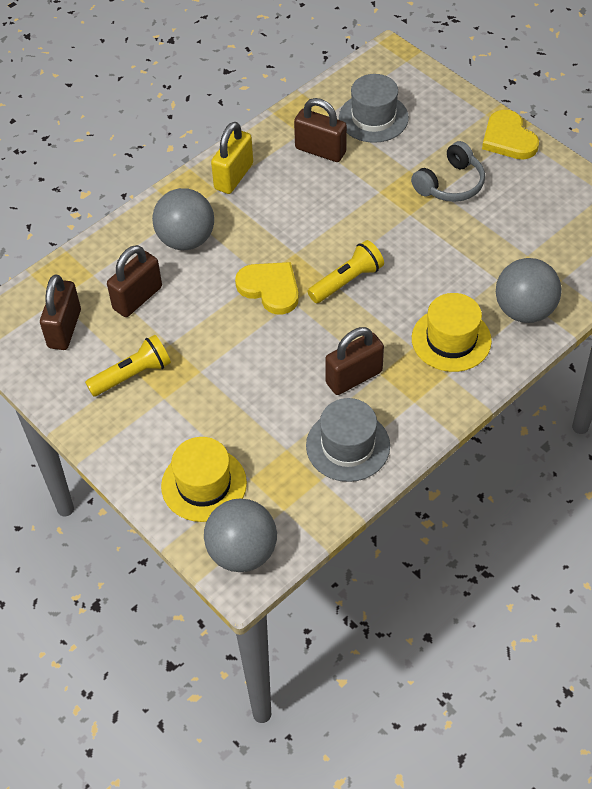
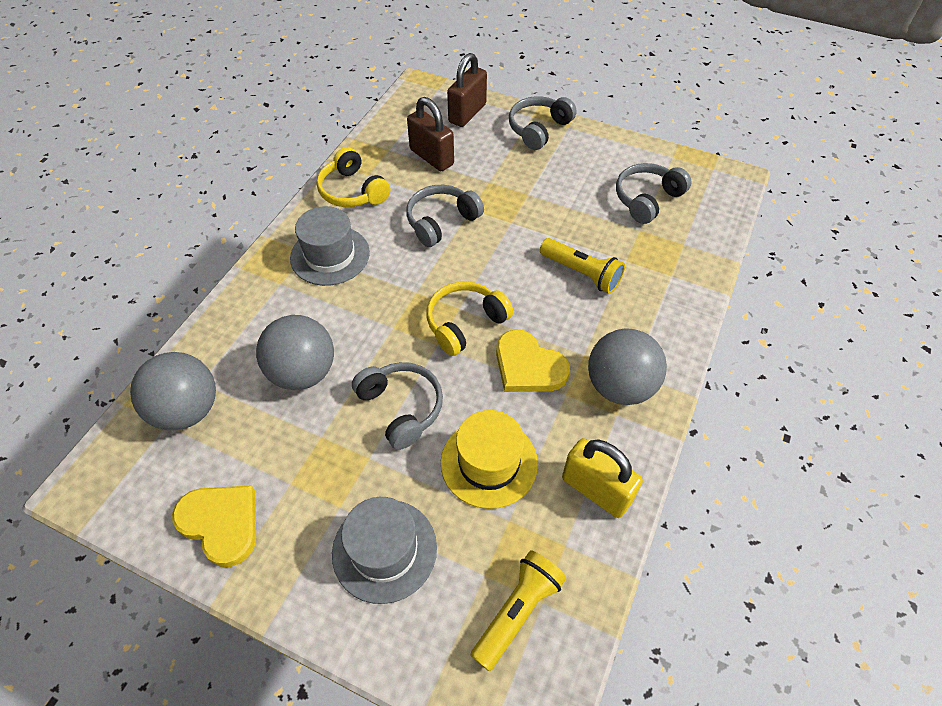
brown padlock: 4 -> 2
grey headphones: 1 -> 4
yellow hat: 2 -> 1
yellow headphones: 0 -> 2

